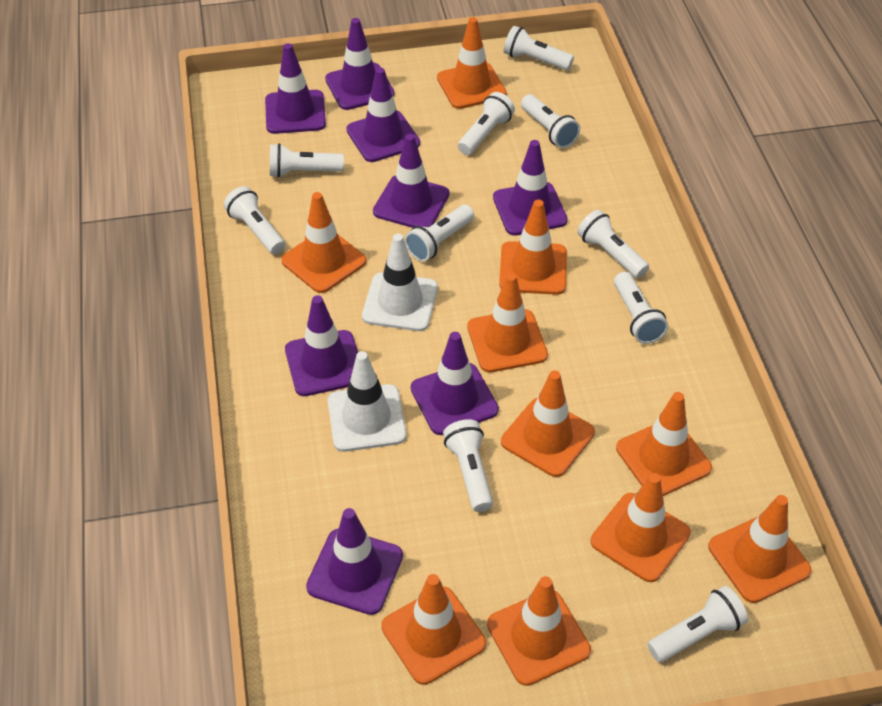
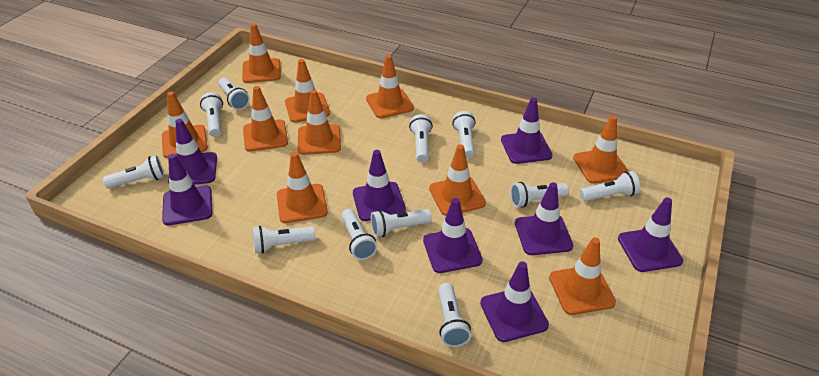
white flashlight: 10 -> 11
white traffic cone: 2 -> 0

